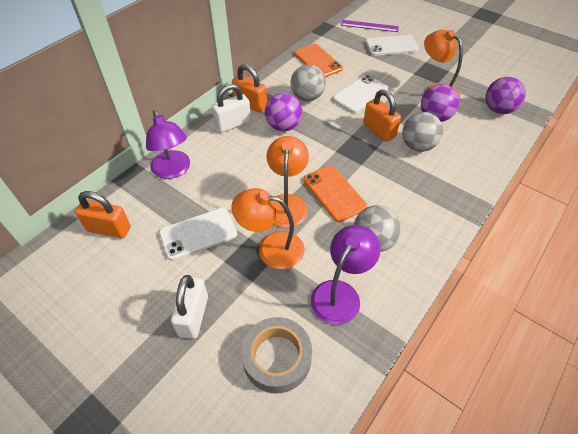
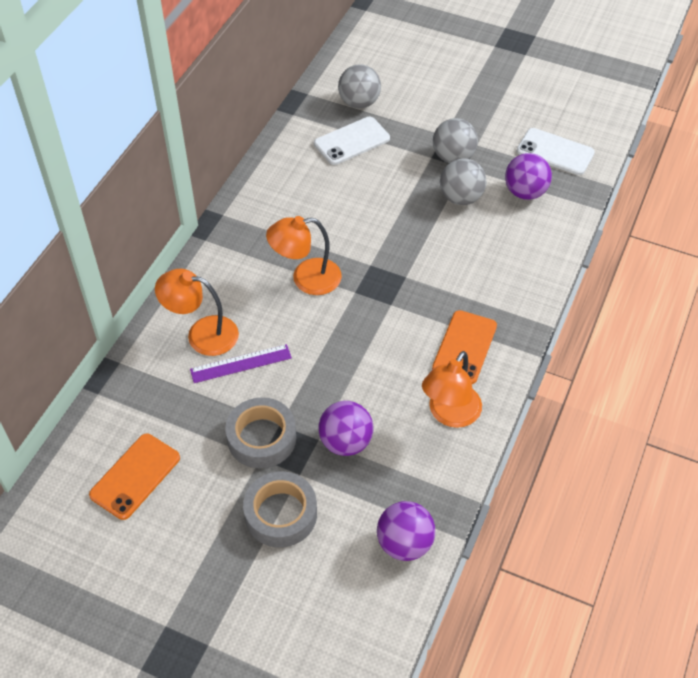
grey tape: 1 -> 2
orange padlock: 3 -> 0
purple lamp: 2 -> 0
white padlock: 2 -> 0
white phone: 3 -> 2

